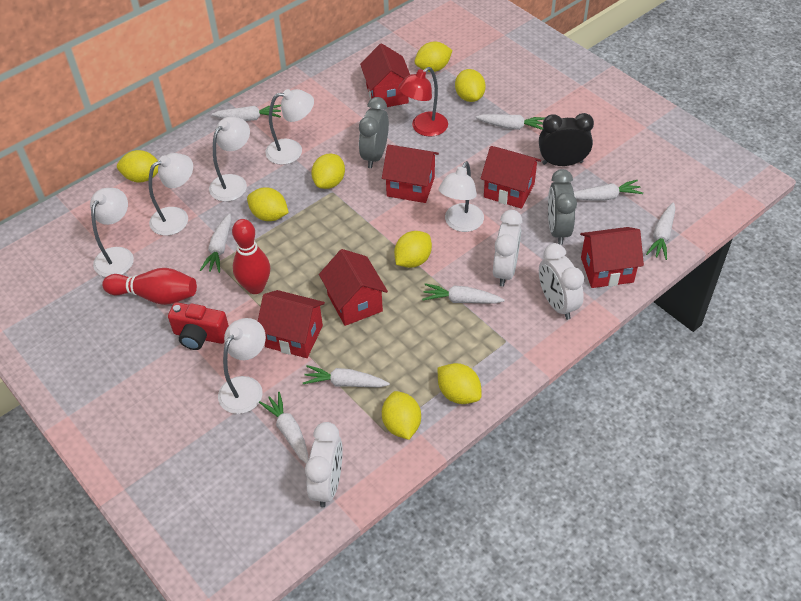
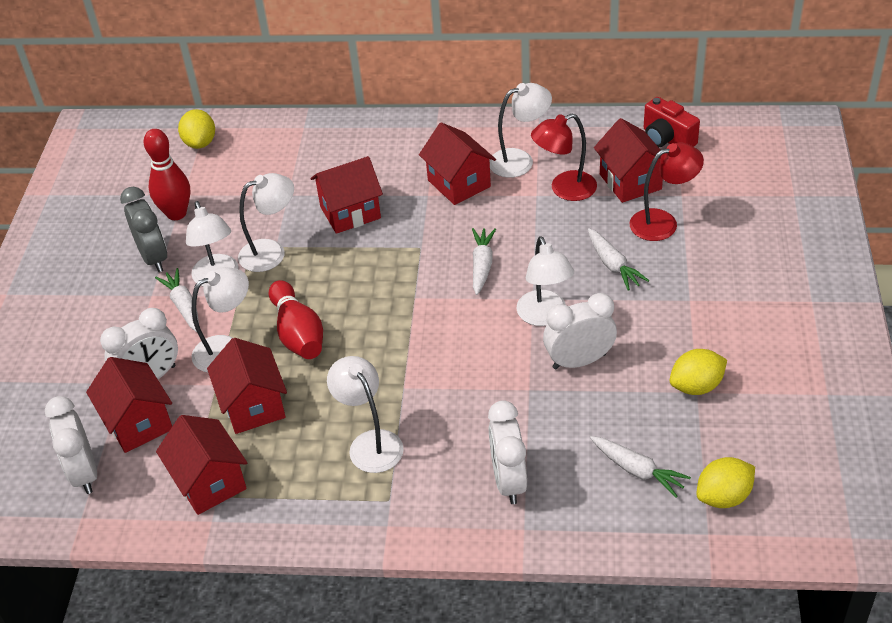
black clock: 1 -> 0
grey clock: 2 -> 1
red lamp: 1 -> 2
white carrot: 8 -> 4
white clock: 3 -> 4
yellow lemon: 8 -> 3

